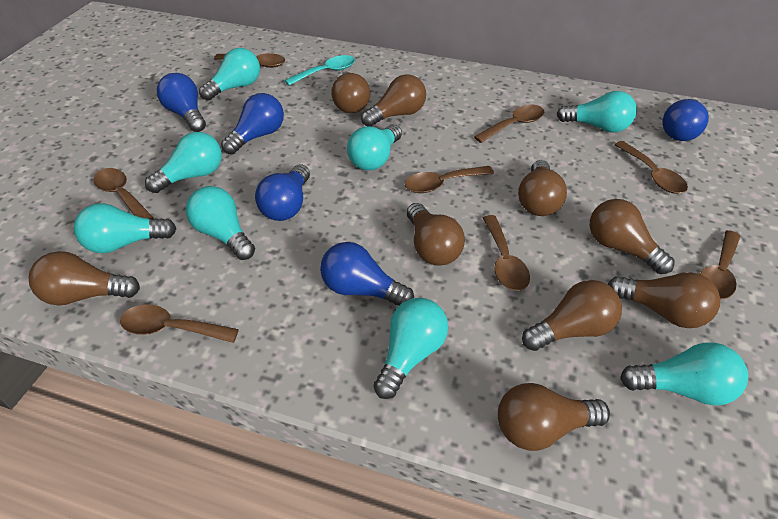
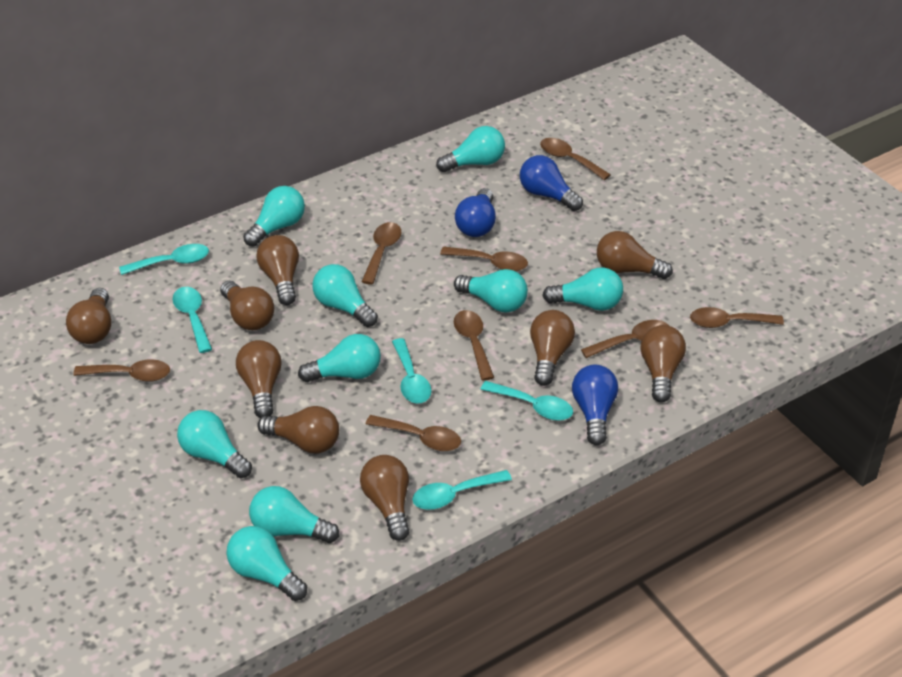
blue light bulb: 5 -> 3
turquoise light bulb: 8 -> 9
turquoise spoon: 1 -> 5

